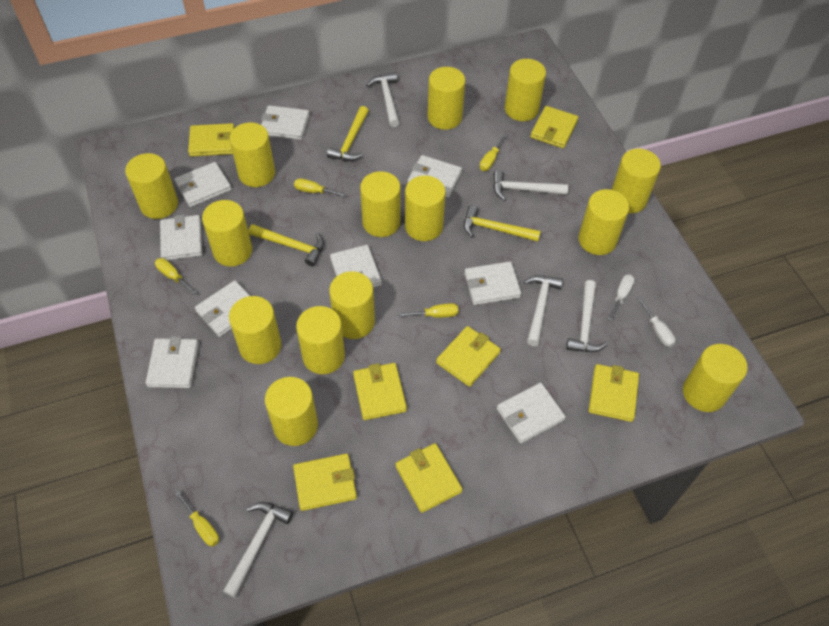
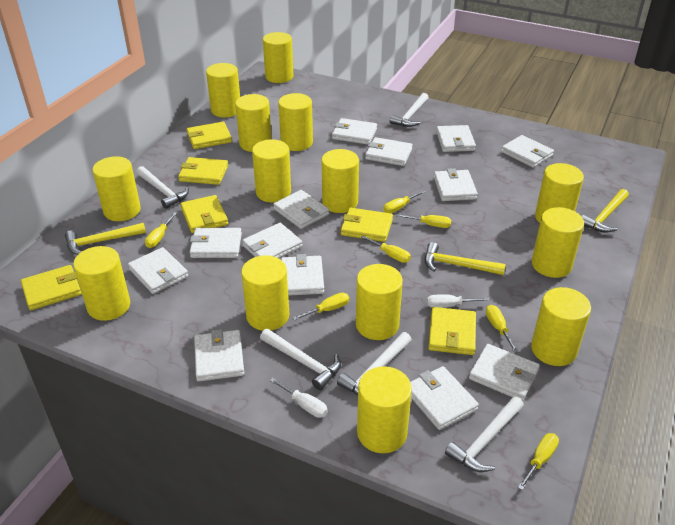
white wallet: 9 -> 13
yellow screwdriver: 5 -> 7
yellow wallet: 7 -> 6

